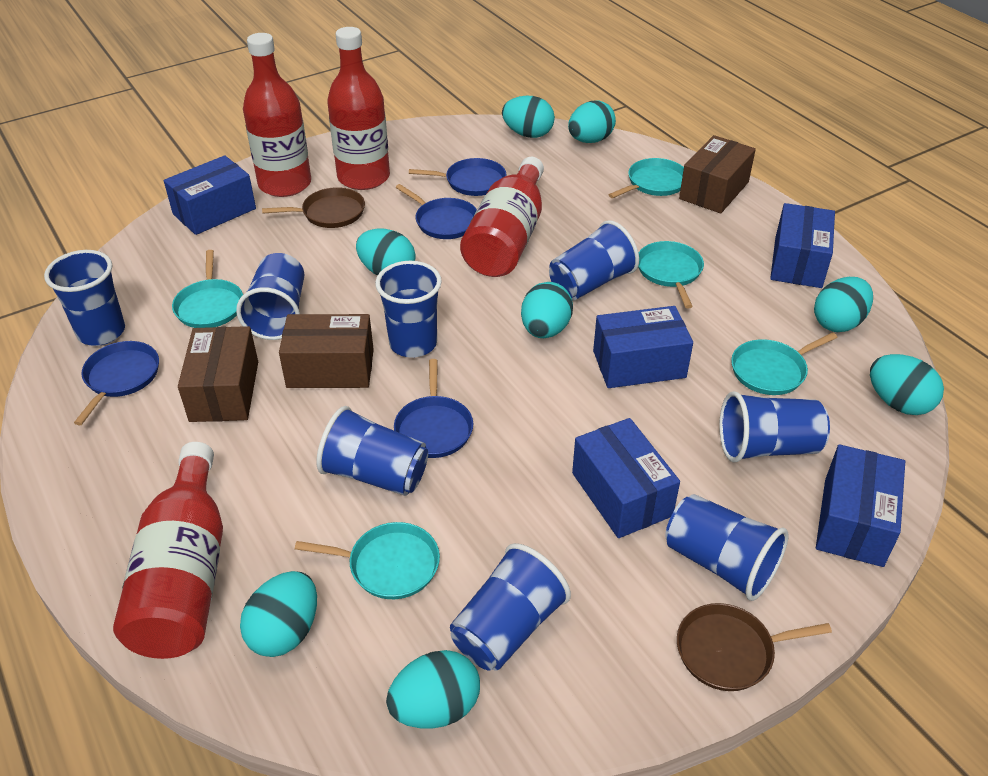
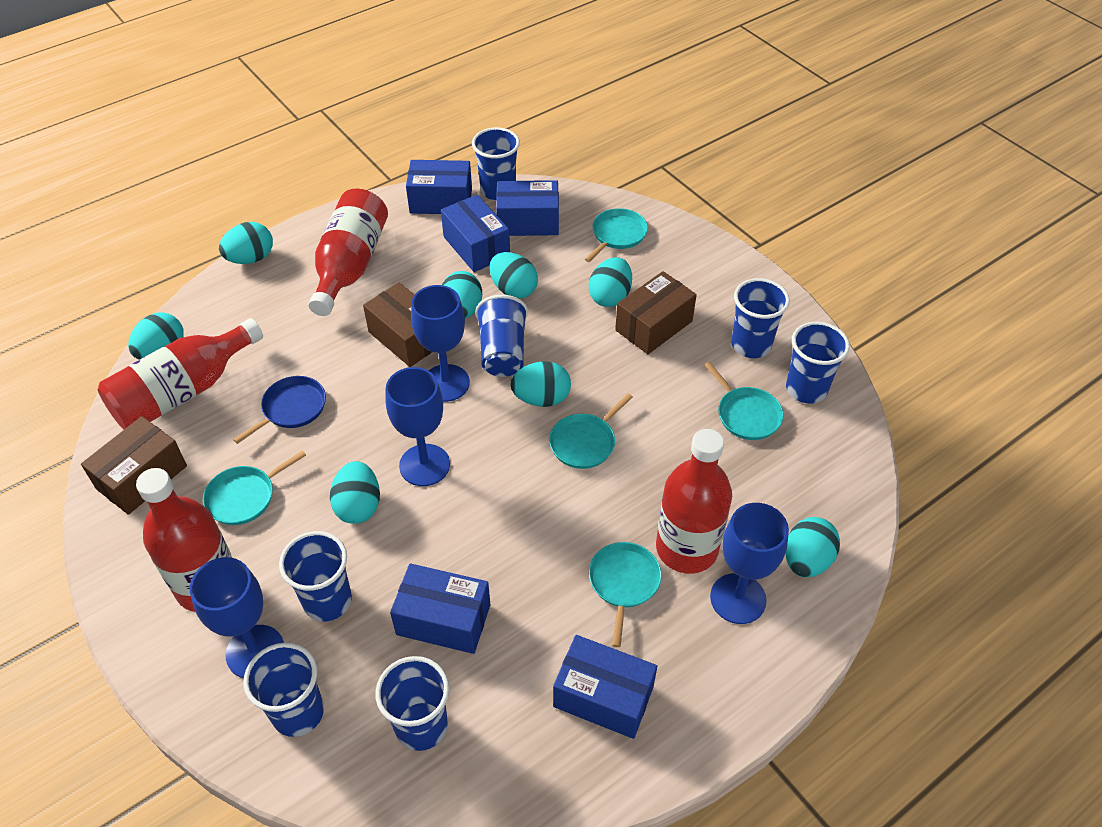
blue cup: 8 -> 7
blue goblet: 0 -> 4
blue pan: 4 -> 1
brown pan: 2 -> 0

